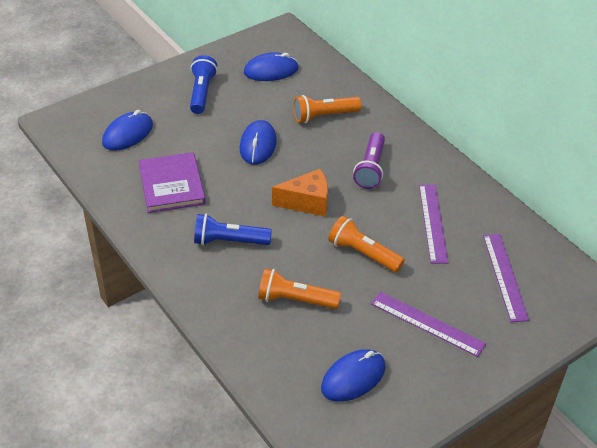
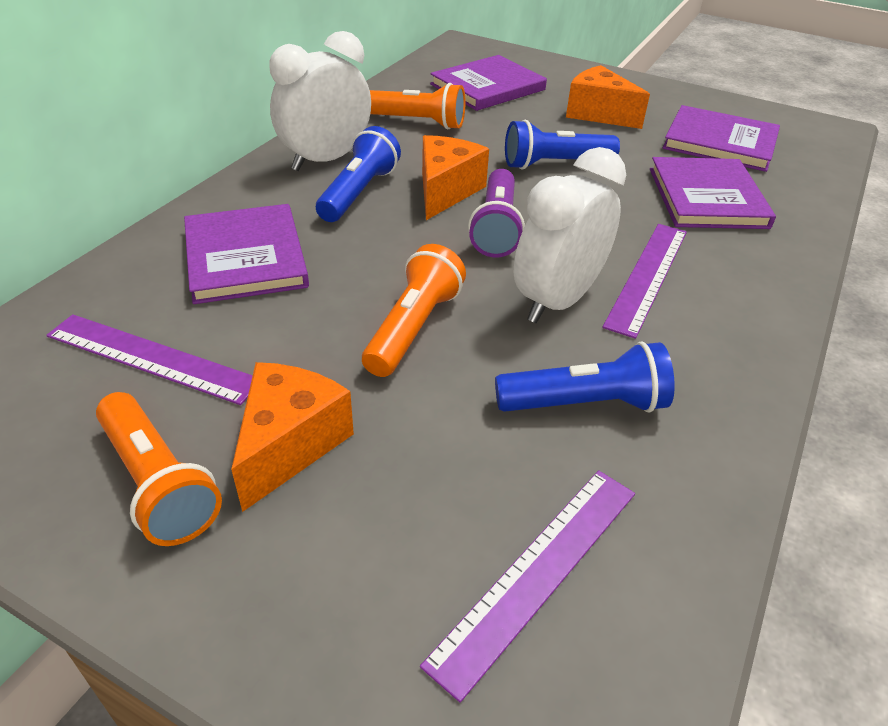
blue flashlight: 2 -> 3
blue mouse: 4 -> 0
orange cheese: 1 -> 3
purple book: 1 -> 4
white clock: 0 -> 2

